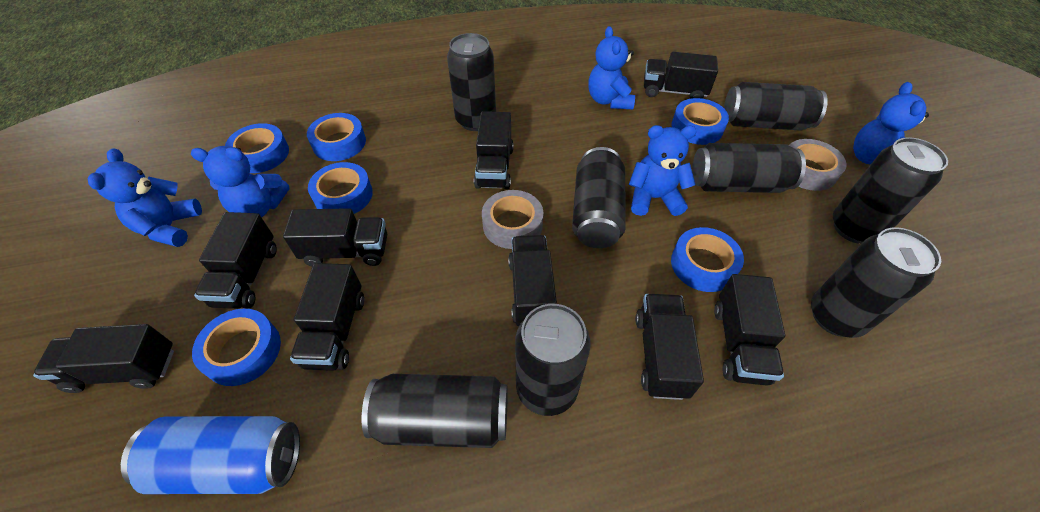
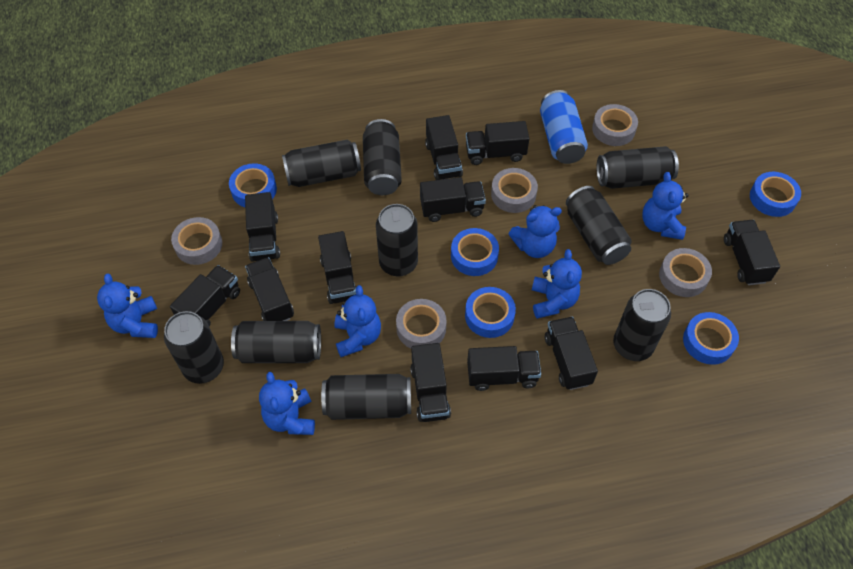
black can: 8 -> 9
black truck: 9 -> 11
blue tape: 6 -> 5
blue teddy bear: 5 -> 6
grey tape: 2 -> 5

